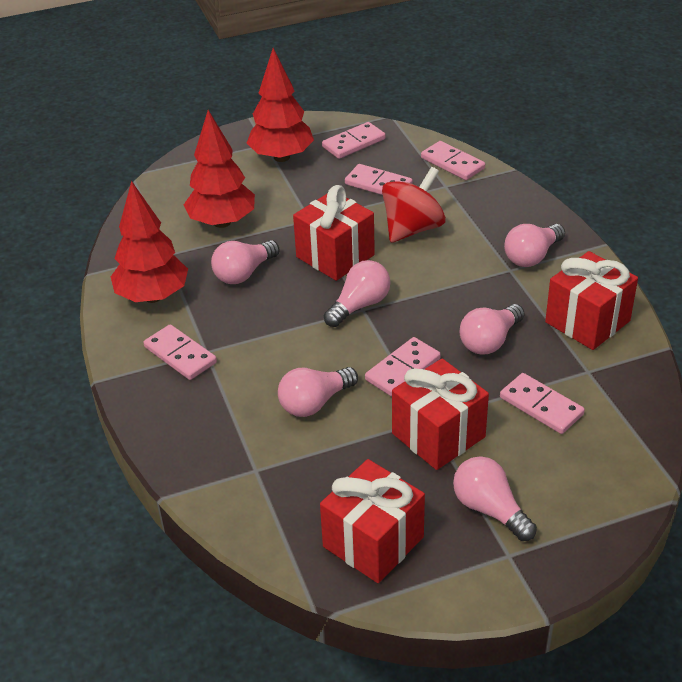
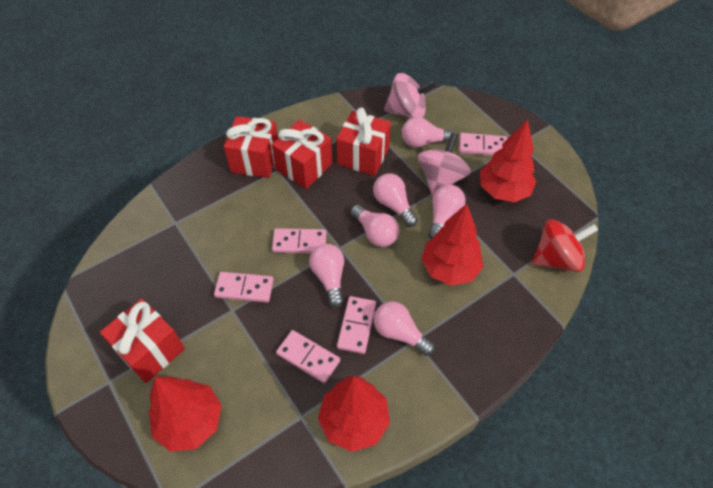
pink domino: 6 -> 5
pink spinning top: 0 -> 2
red tree: 3 -> 4

